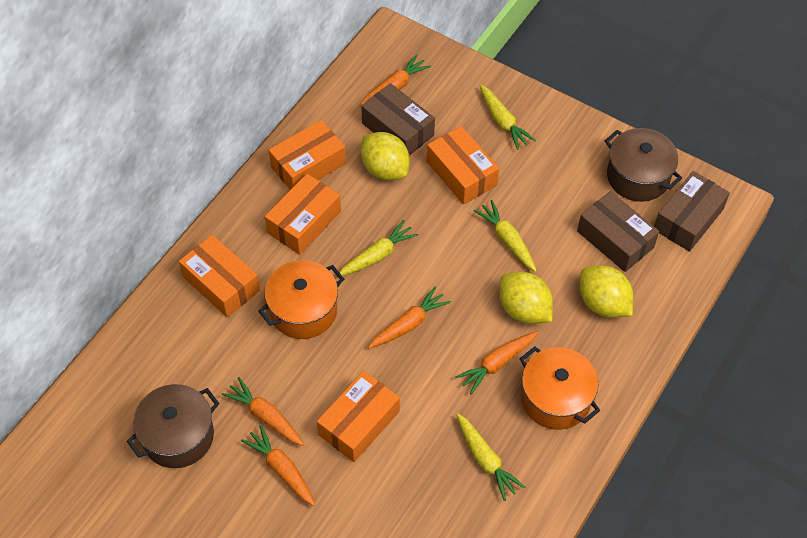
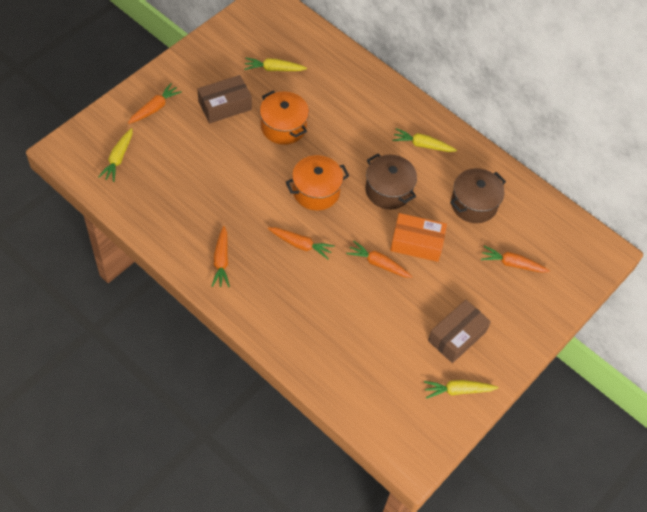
brown box: 3 -> 2
orange box: 5 -> 1
yellow lemon: 3 -> 0

